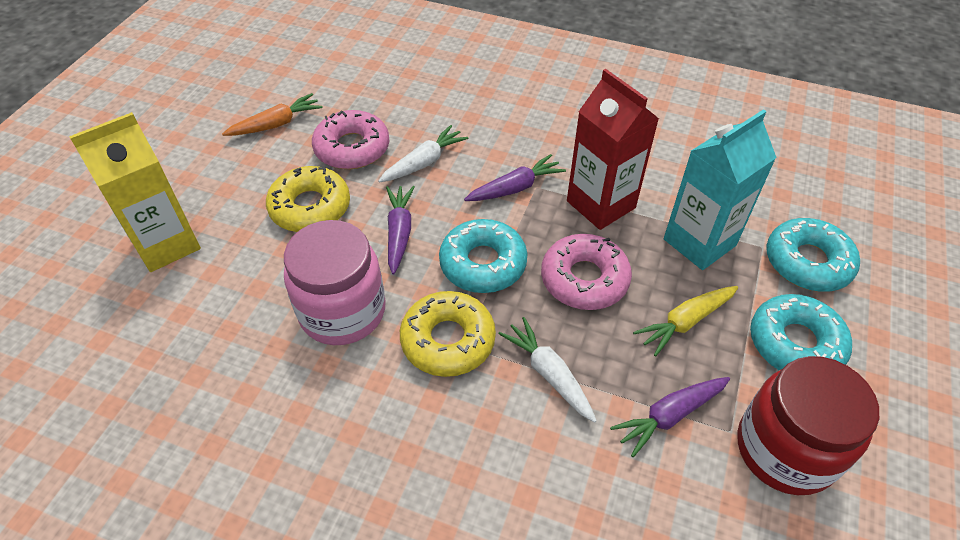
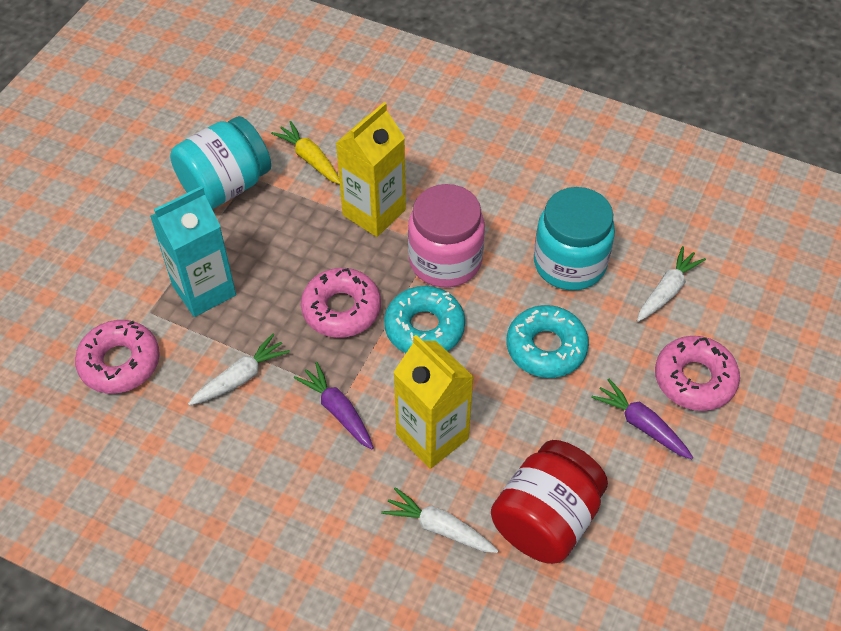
orange carrot: 1 -> 0
pink donut: 2 -> 3
purple carrot: 3 -> 2
red carton: 1 -> 0
turquoise donut: 3 -> 2
turquoise jar: 0 -> 2
white carrot: 2 -> 3
yellow carton: 1 -> 2
yellow donut: 2 -> 0

